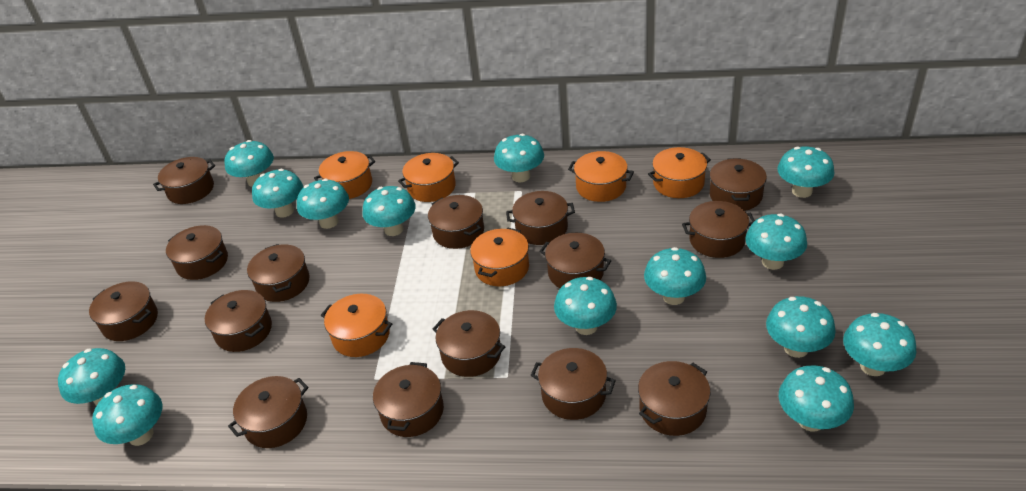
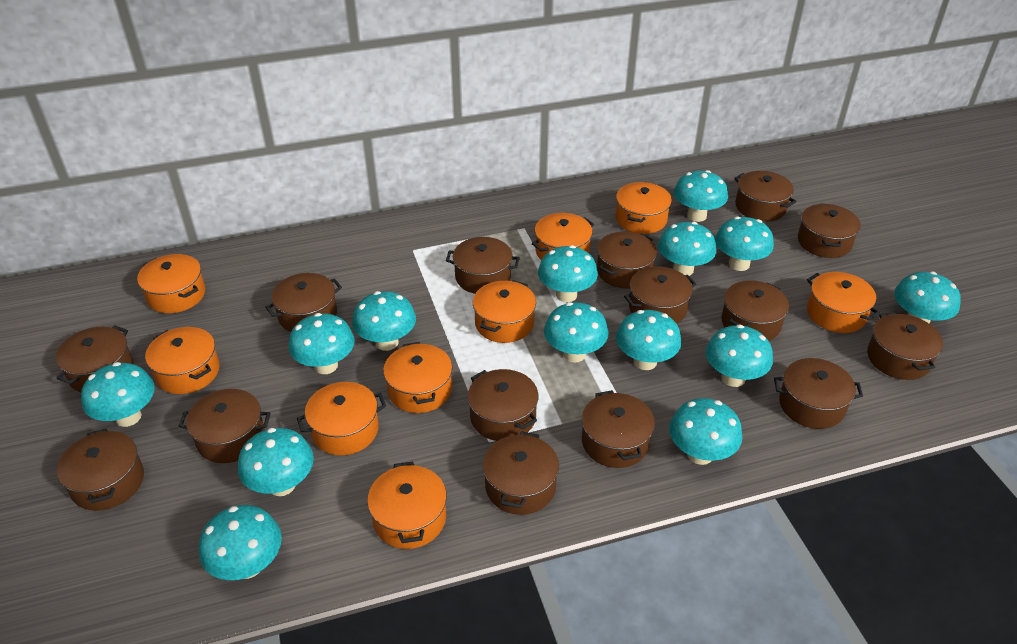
orange pot: 6 -> 9

